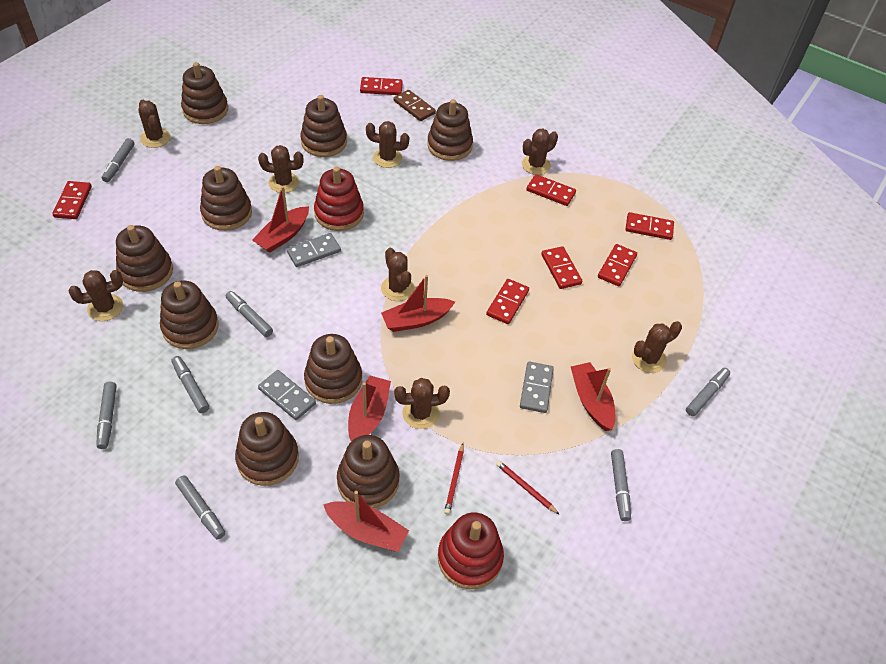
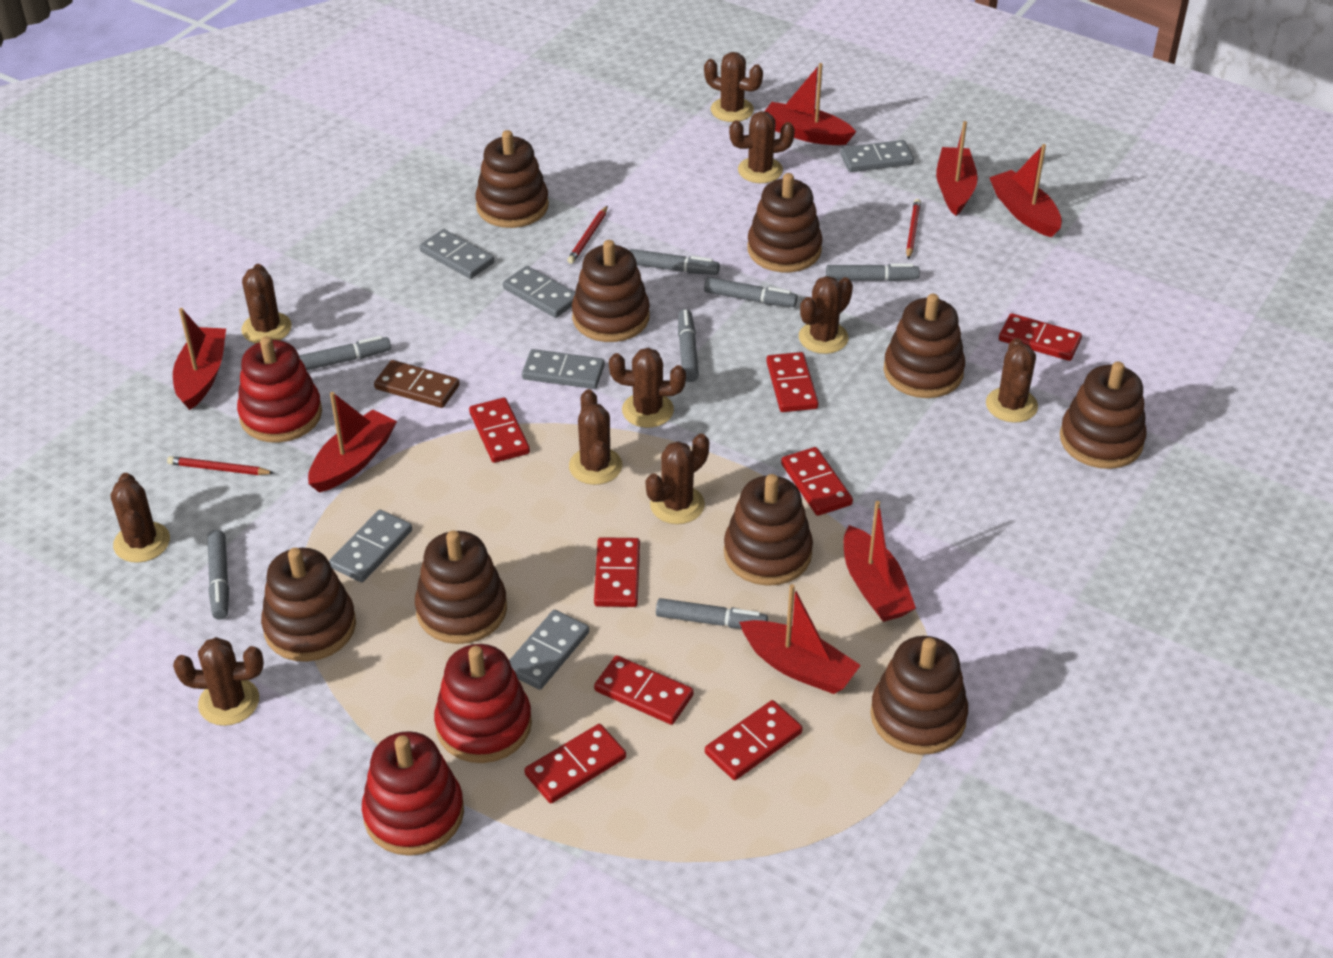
brown cactus: 8 -> 10
grey domino: 3 -> 6
red boat: 5 -> 7
red domino: 7 -> 8
red pencil: 2 -> 3
red stacking toy: 2 -> 3

